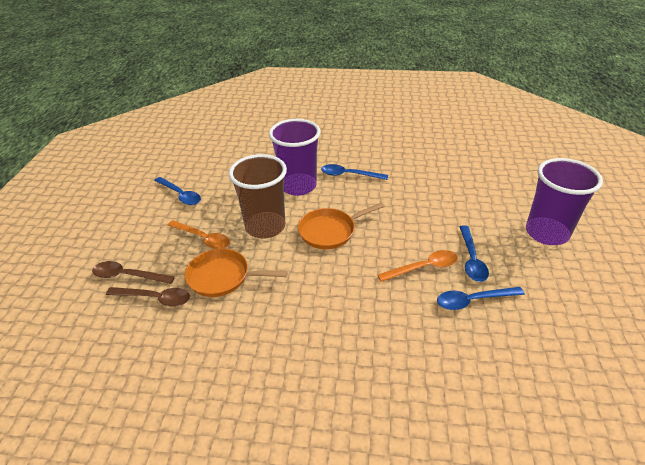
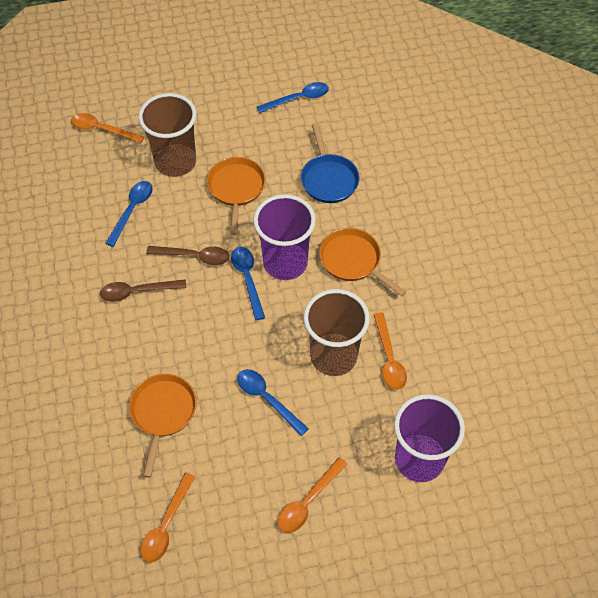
blue pan: 0 -> 1
brown cup: 1 -> 2
orange pan: 2 -> 3
orange spoon: 2 -> 4

